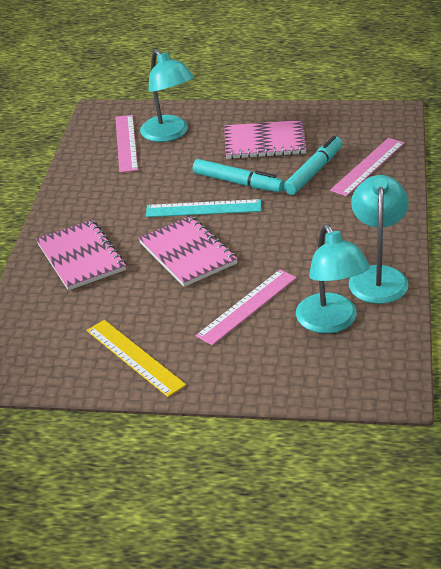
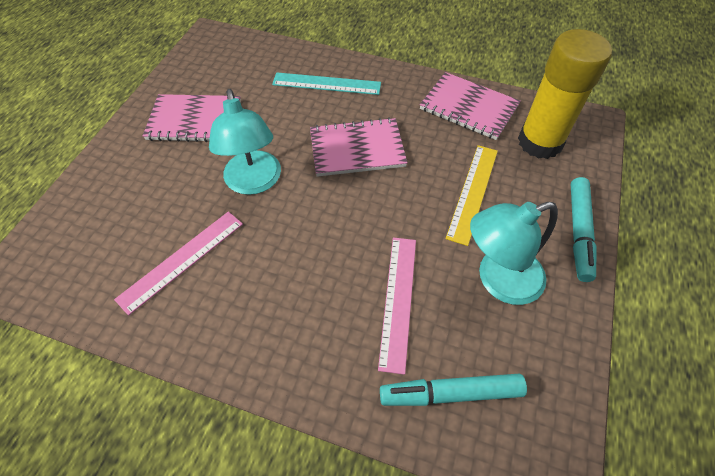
pink ruler: 3 -> 2
turquoise lamp: 3 -> 2
yellow glue stick: 0 -> 1

